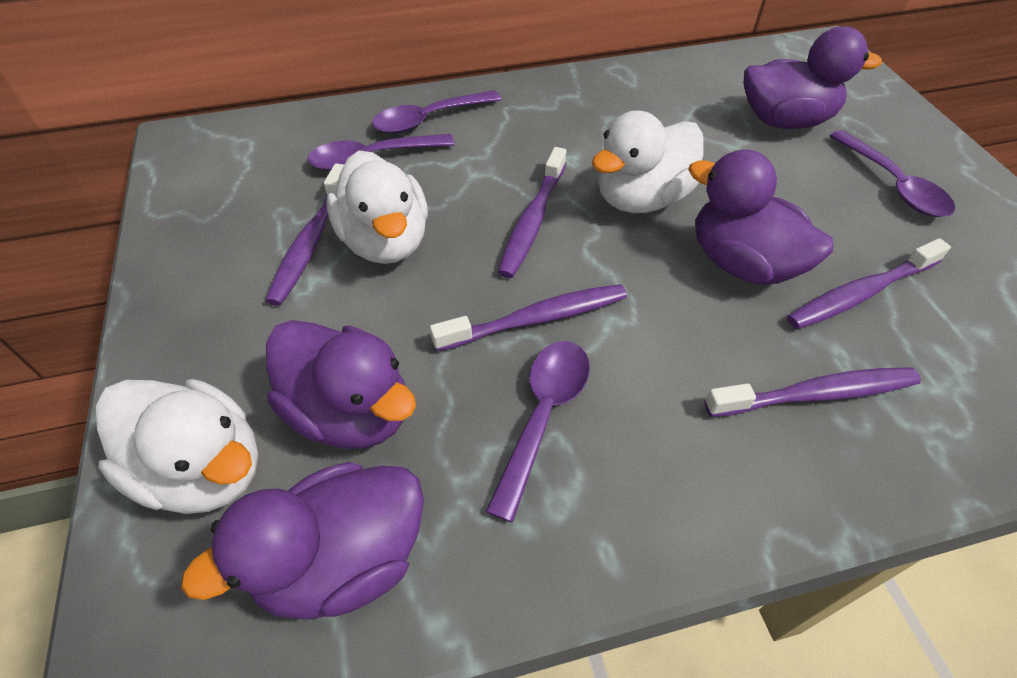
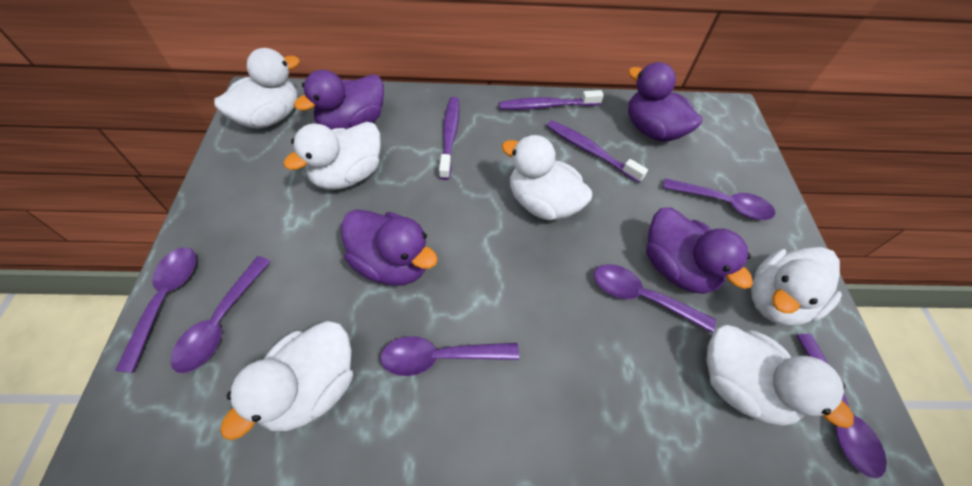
purple spoon: 4 -> 6
purple toothbrush: 5 -> 3
white duck: 3 -> 6

